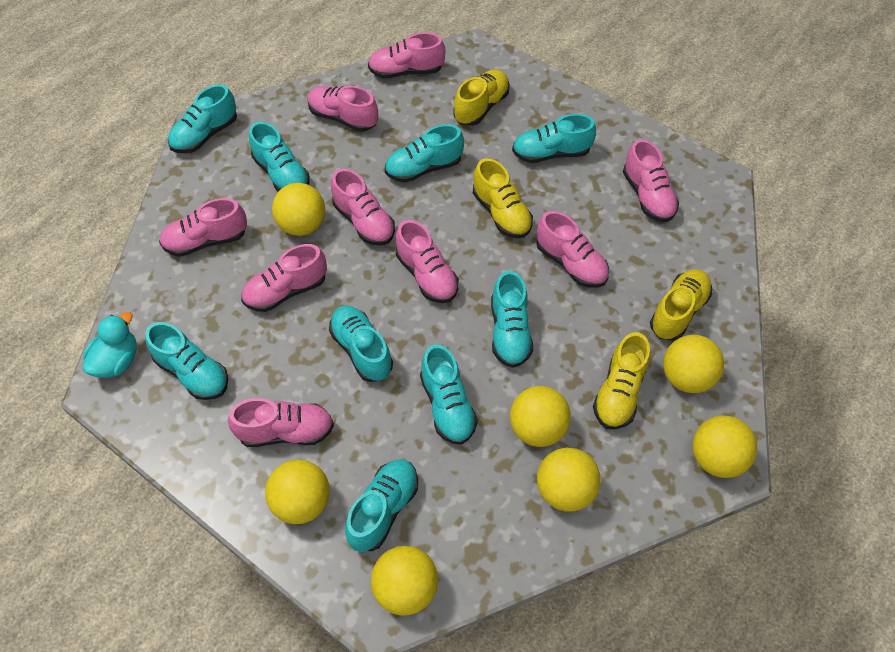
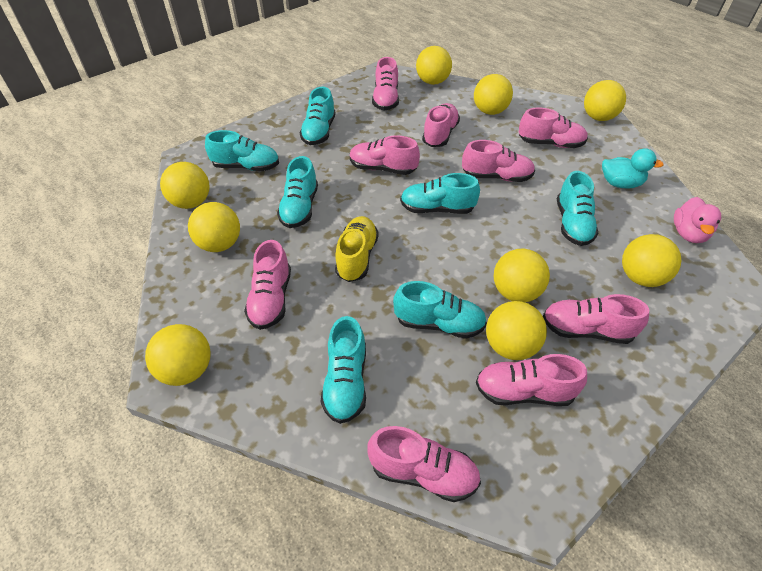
pink duck: 0 -> 1
turquoise shoe: 9 -> 7
yellow ball: 7 -> 9
yellow shoe: 4 -> 1

